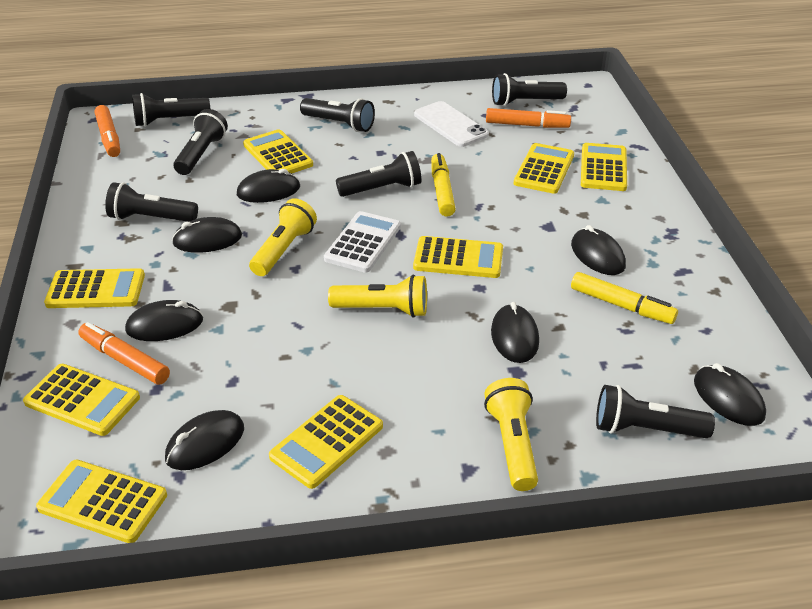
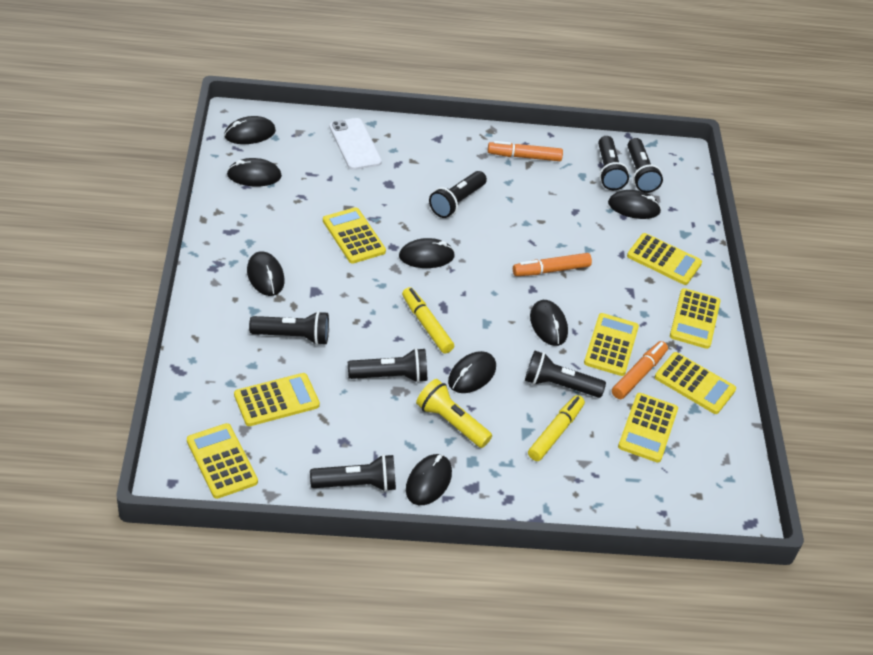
black mouse: 7 -> 8
white calculator: 1 -> 0
yellow flashlight: 3 -> 1

